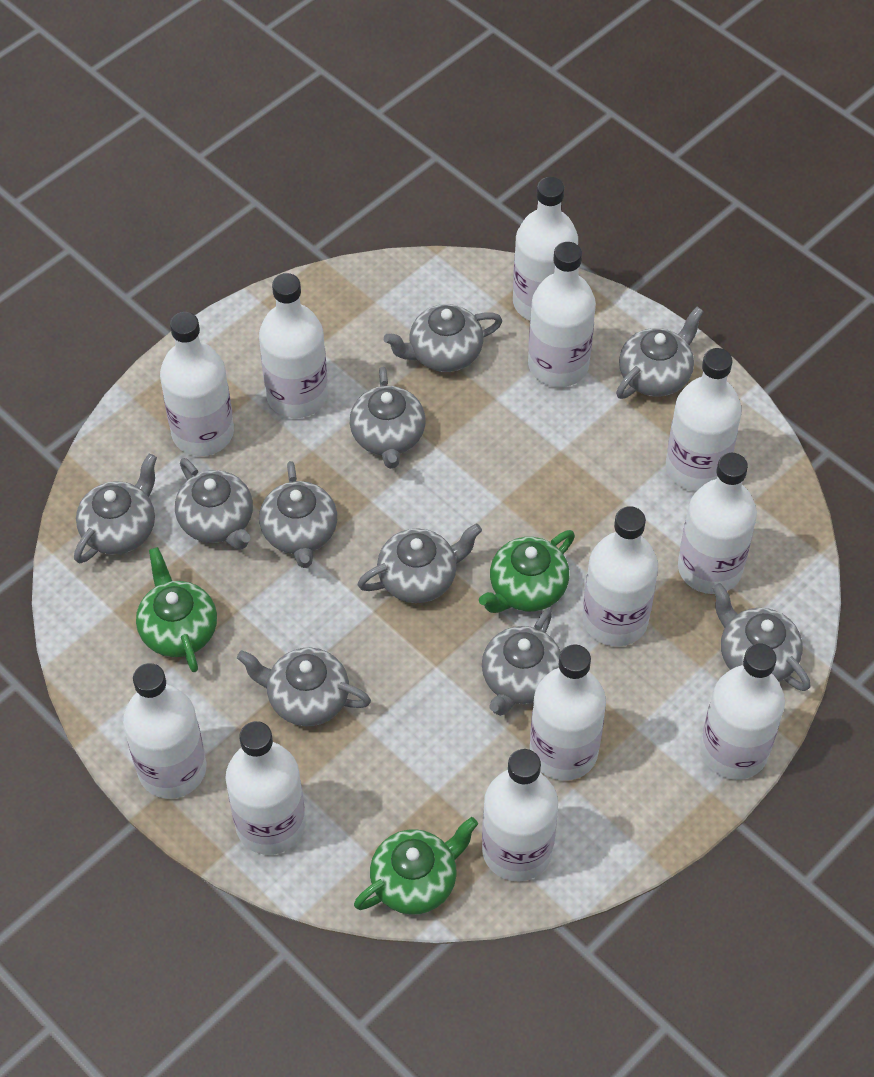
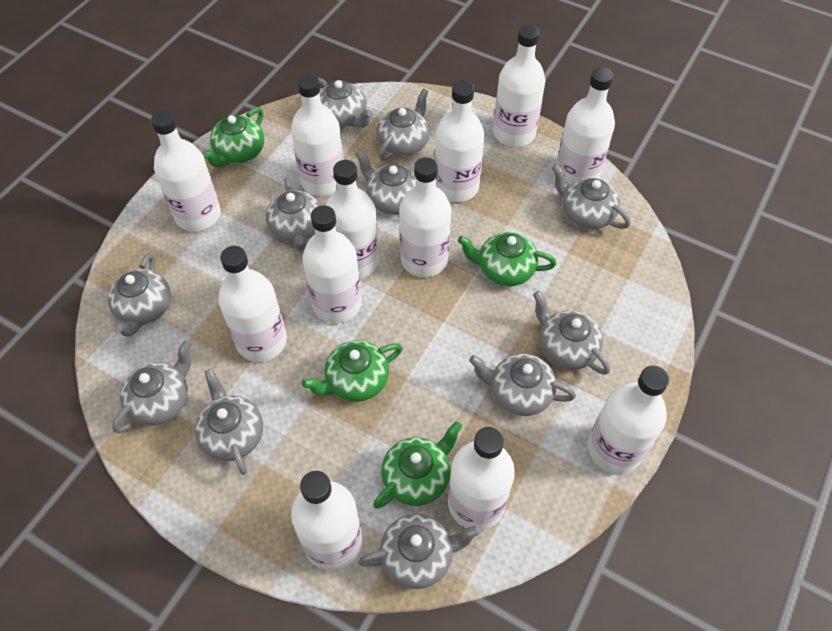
green teapot: 3 -> 4
grey teapot: 10 -> 11

